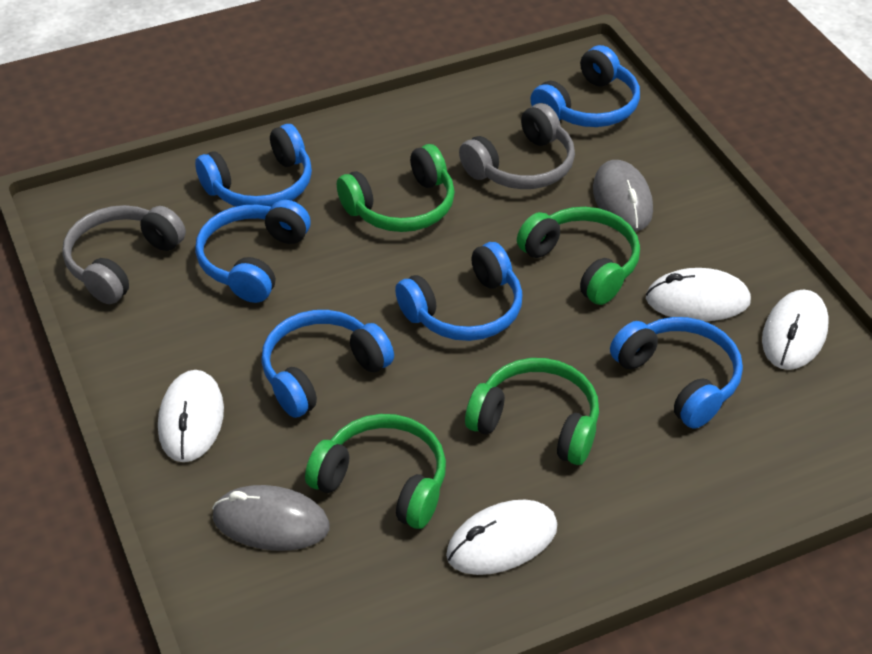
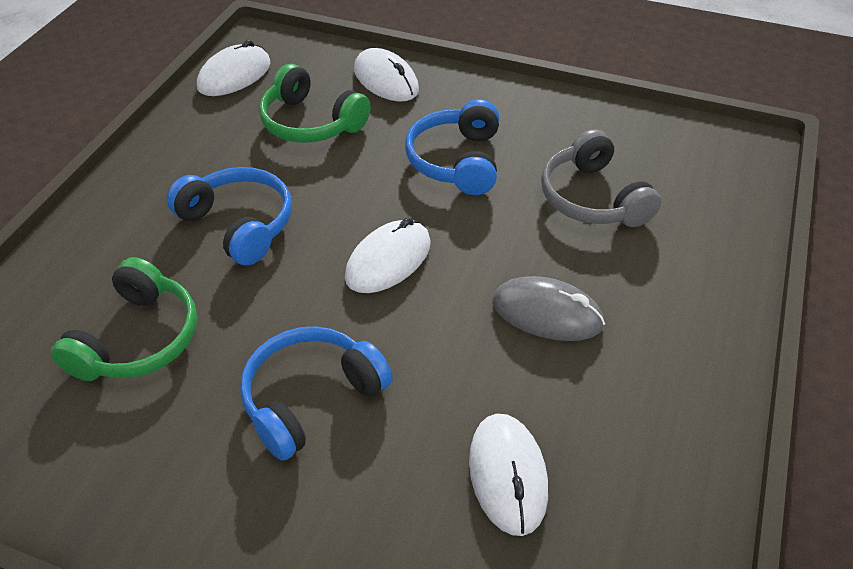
blue headphones: 6 -> 3
green headphones: 4 -> 2
grey headphones: 2 -> 1
grey mouse: 2 -> 1

